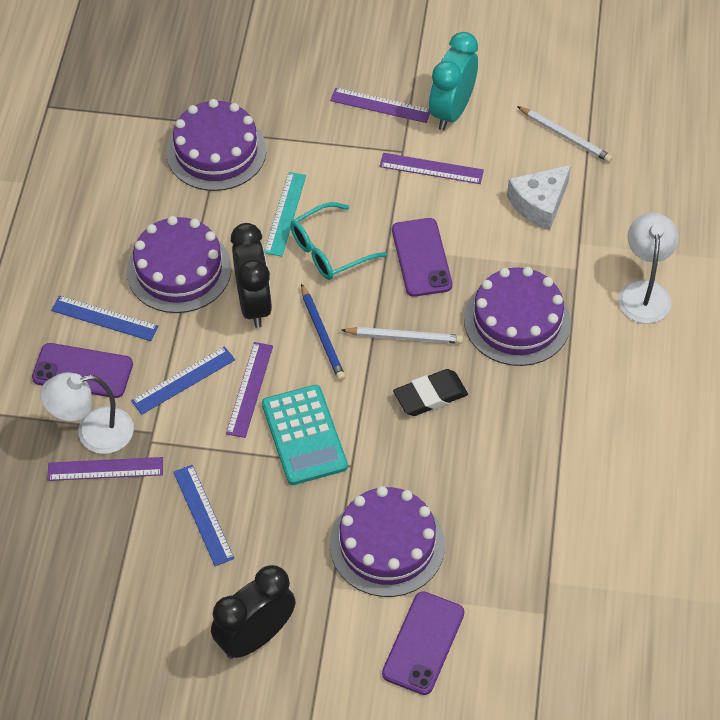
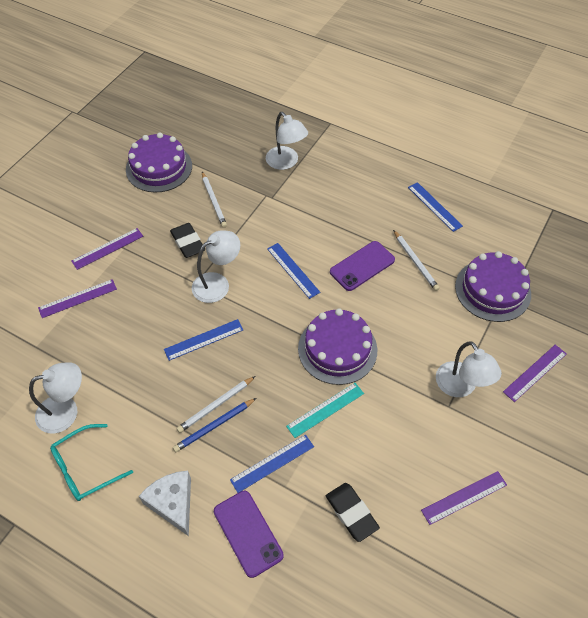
black clock: 2 -> 0
black eraser: 1 -> 2
blue ruler: 3 -> 4
purple cake: 4 -> 3
purple phone: 3 -> 2
turquoise calculator: 1 -> 0
turquoise clock: 1 -> 0
white lamp: 2 -> 4
white pencil: 2 -> 3

